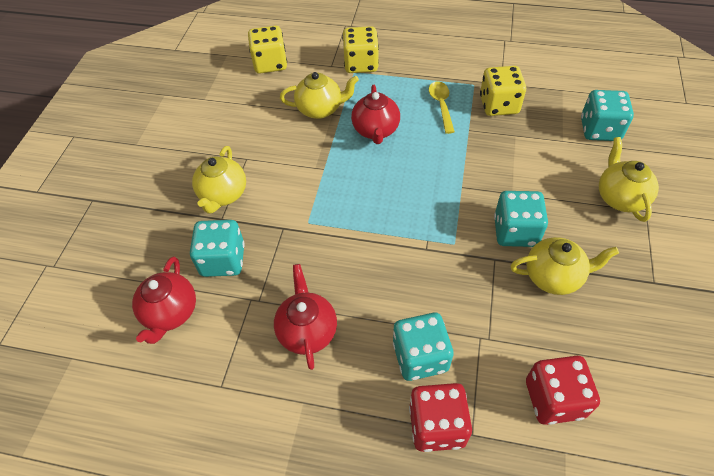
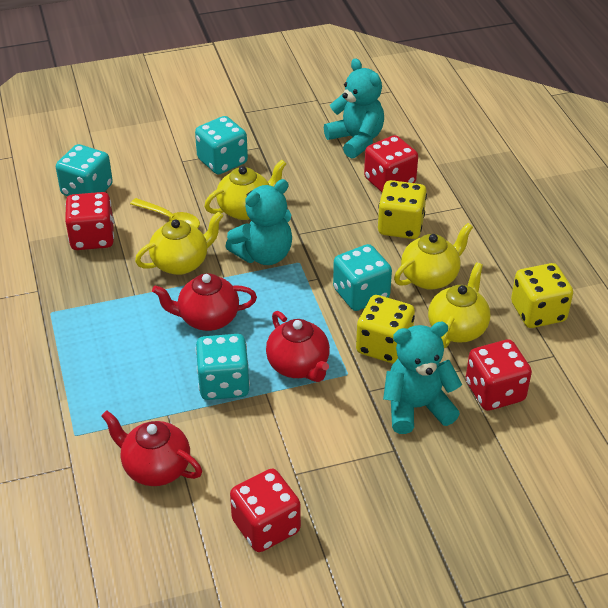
red dice: 2 -> 4
turquoise teddy bear: 0 -> 3

